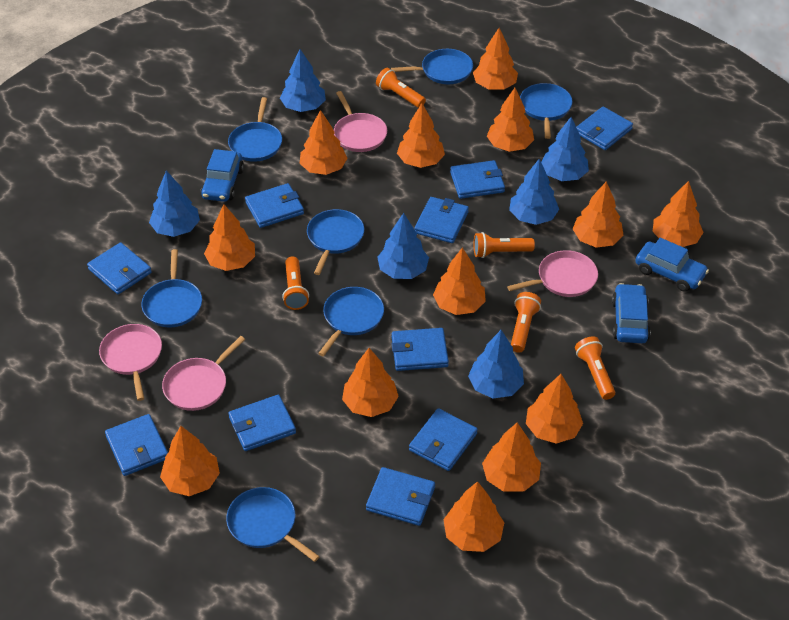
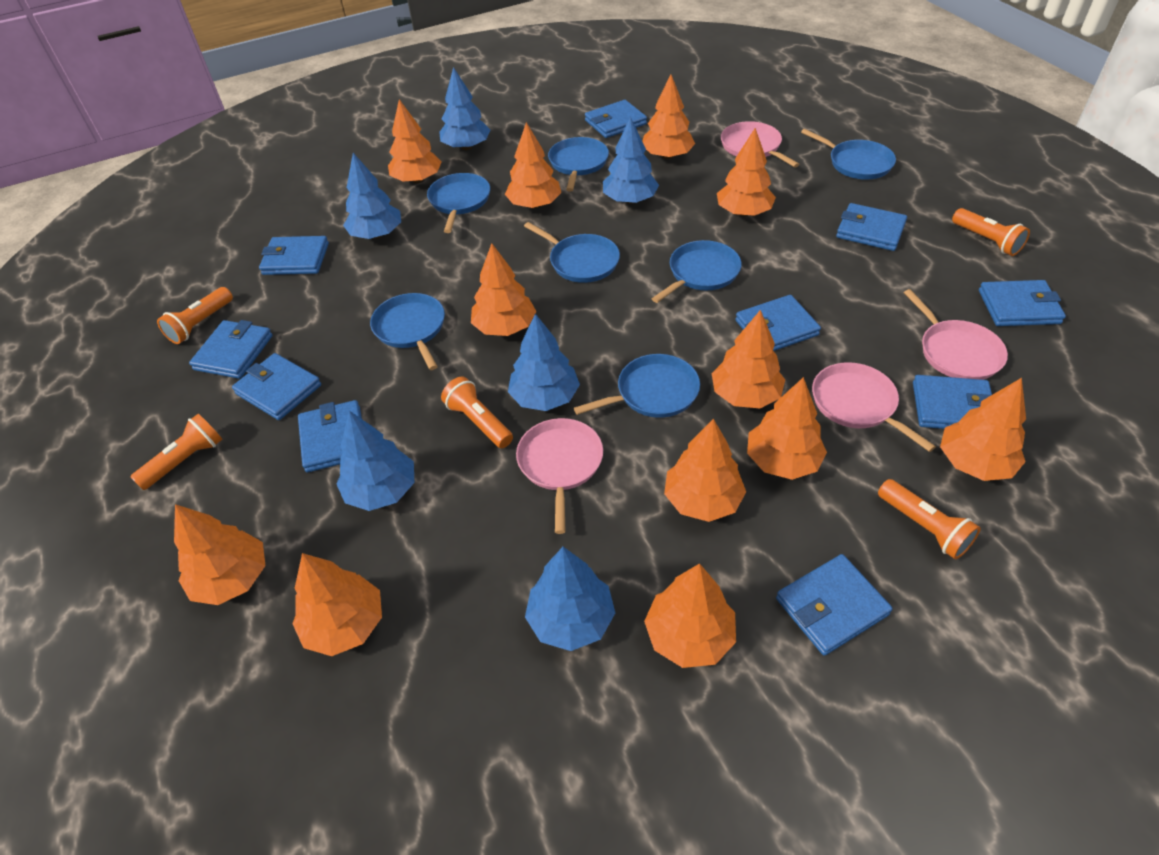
blue car: 3 -> 0
orange tree: 13 -> 12

